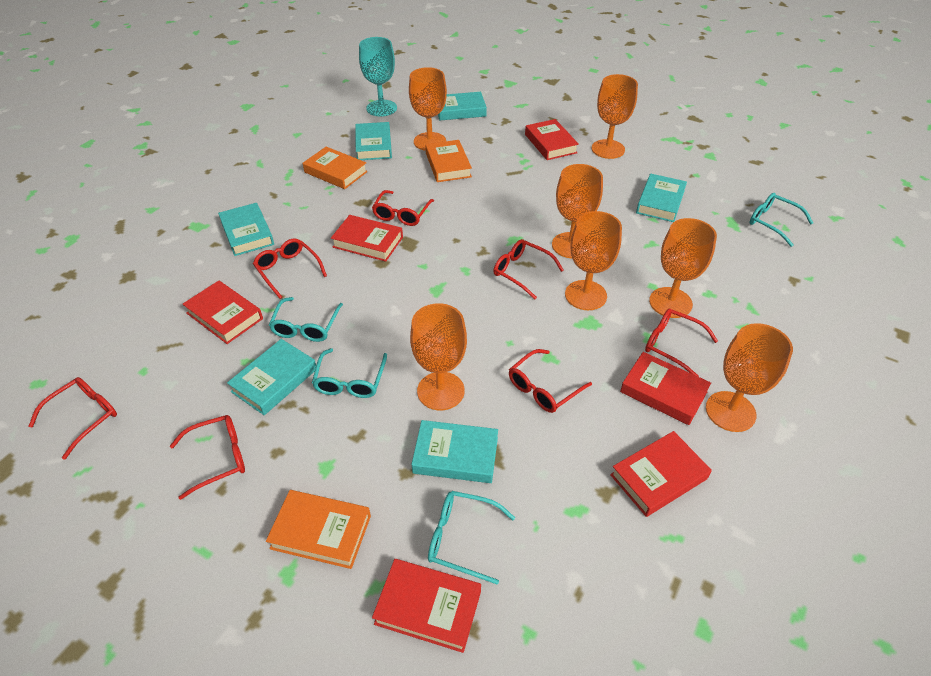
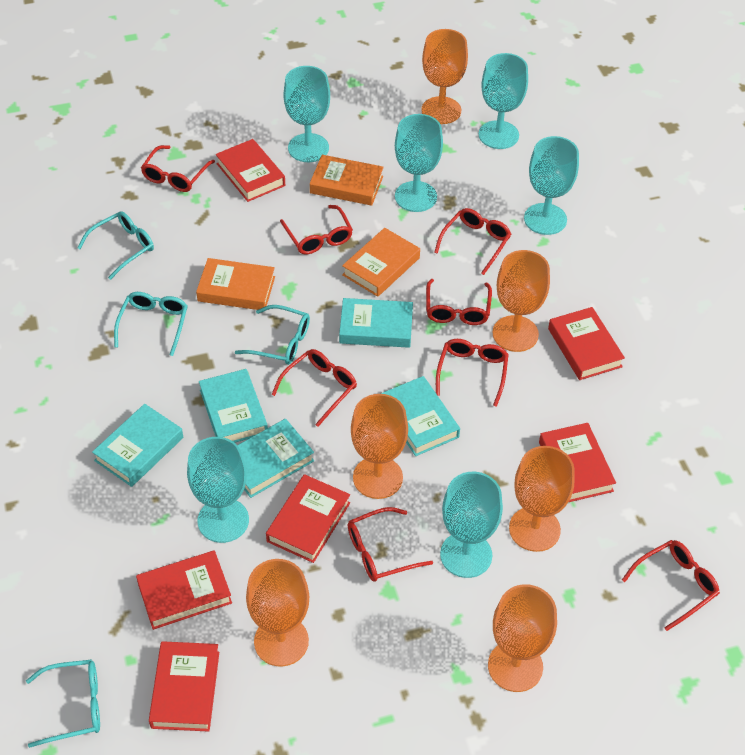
orange goblet: 7 -> 6
red glasses: 7 -> 8
turquoise book: 6 -> 5
turquoise goblet: 1 -> 6

